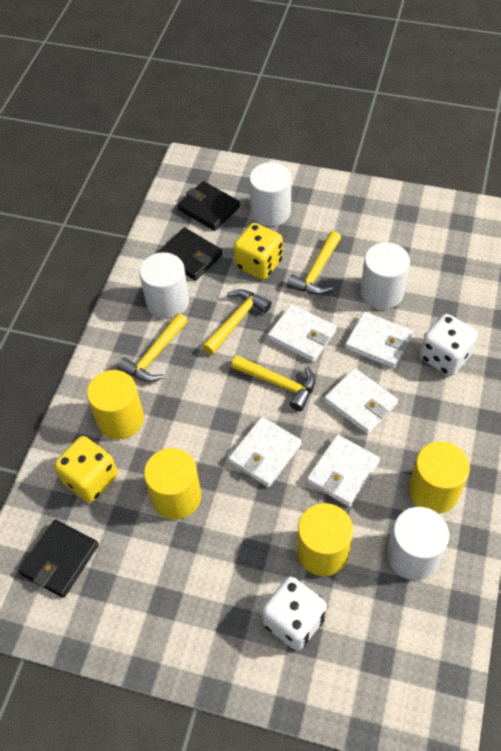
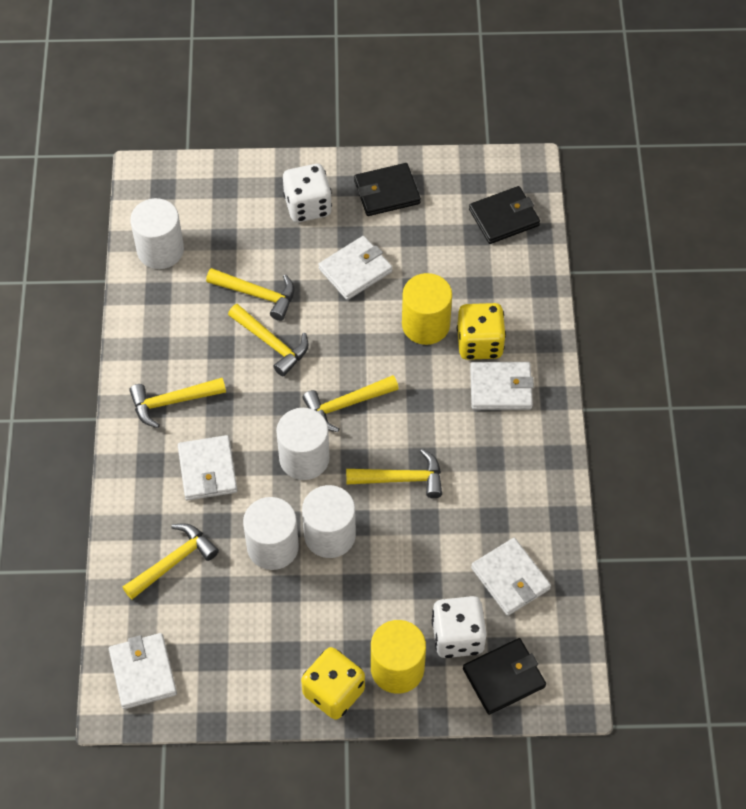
yellow cylinder: 4 -> 2
yellow hammer: 4 -> 6

